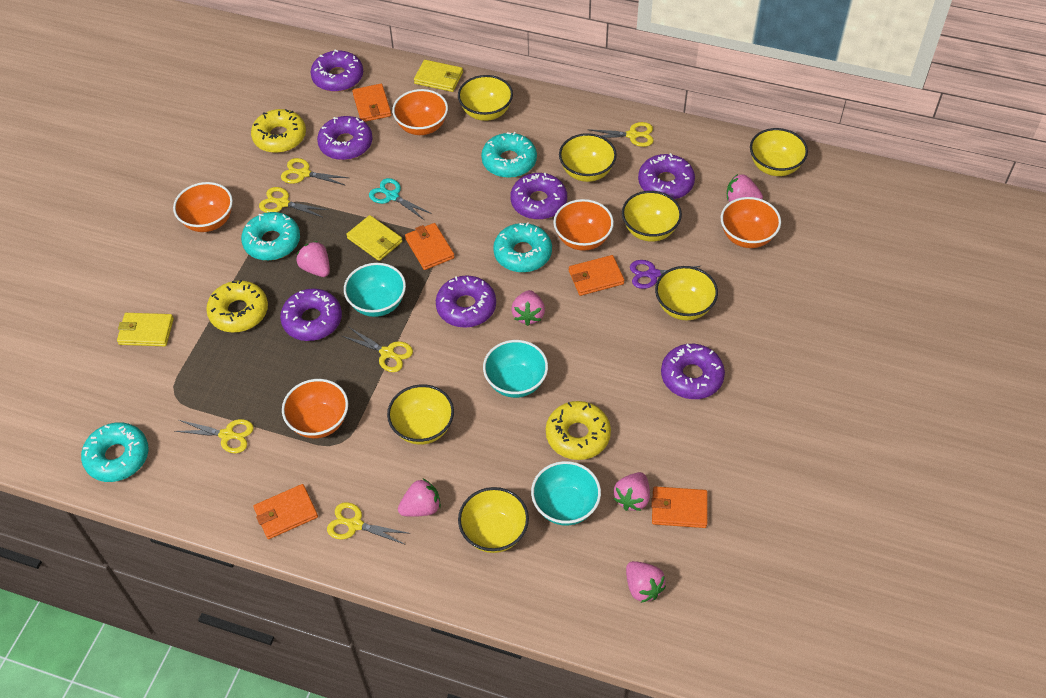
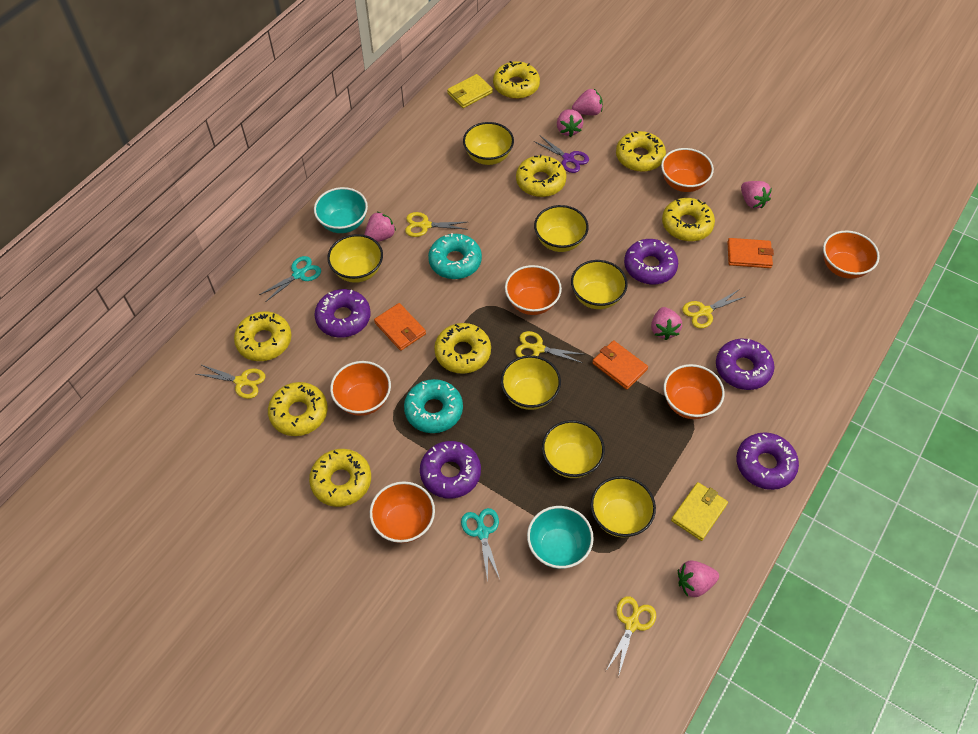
orange bowl: 5 -> 6
orange wallet: 5 -> 3
purple donut: 7 -> 5
turquoise bowl: 3 -> 2
turquoise donut: 4 -> 2
turquoise scissors: 1 -> 2
yellow donut: 3 -> 8
yellow scissors: 6 -> 5
yellow wallet: 3 -> 2

